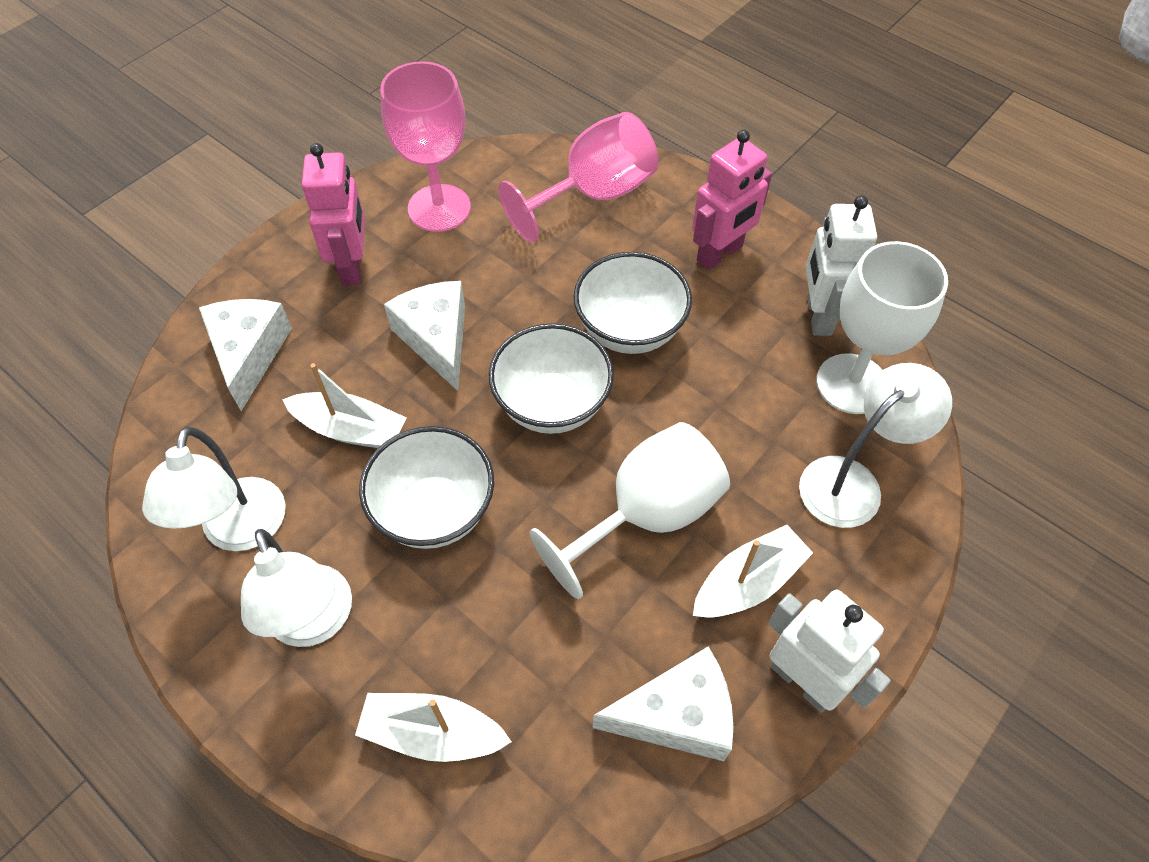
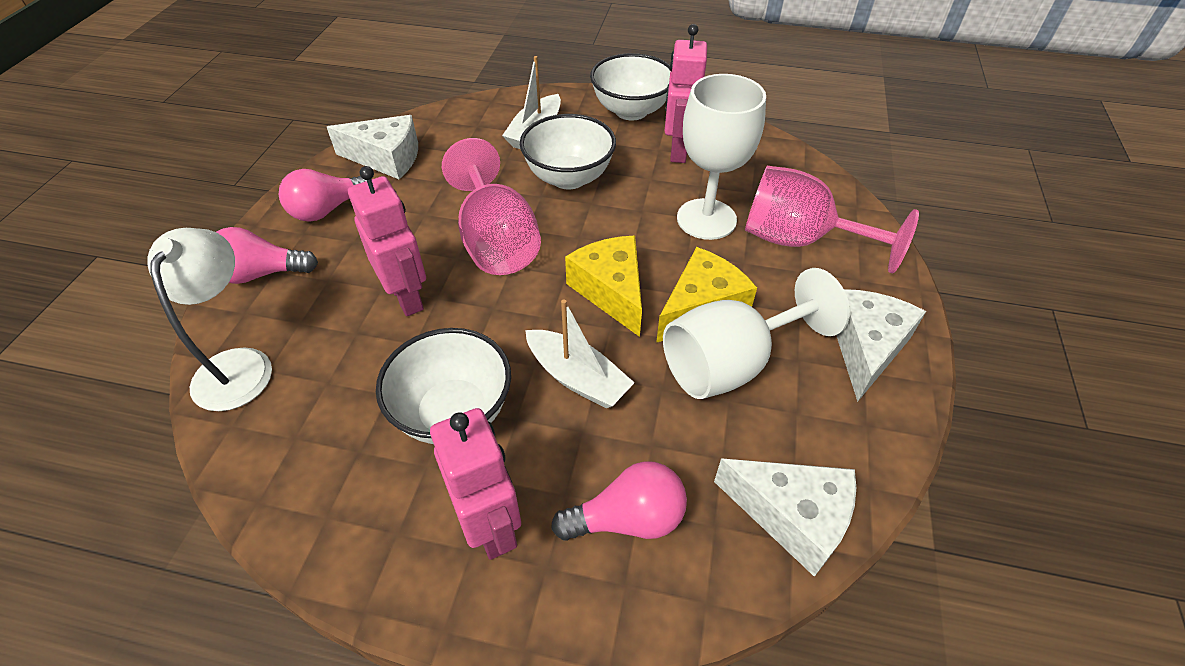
pink light bulb: 0 -> 3
pink robot: 2 -> 3
white boat: 3 -> 2
white lamp: 3 -> 1
white robot: 2 -> 0
yellow cheese: 0 -> 2

